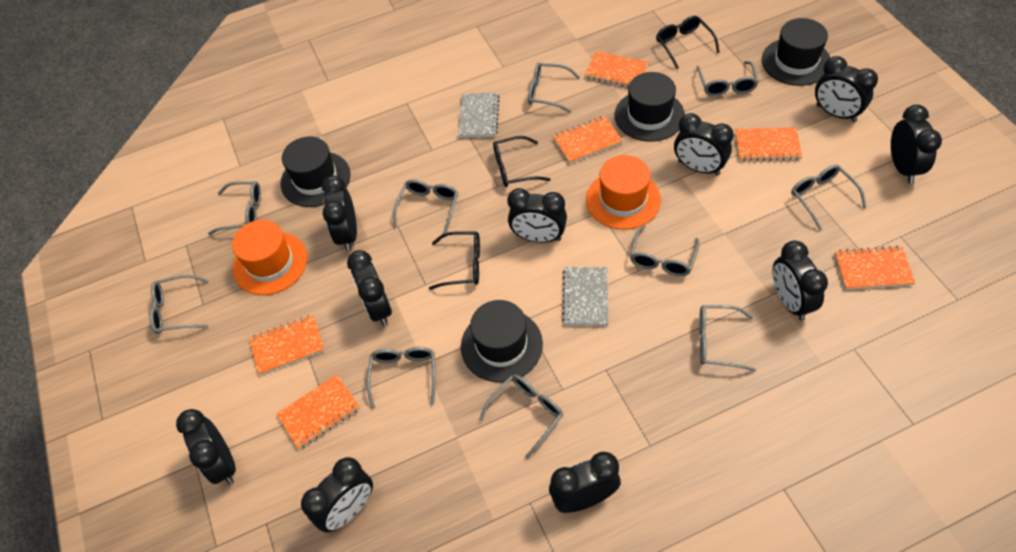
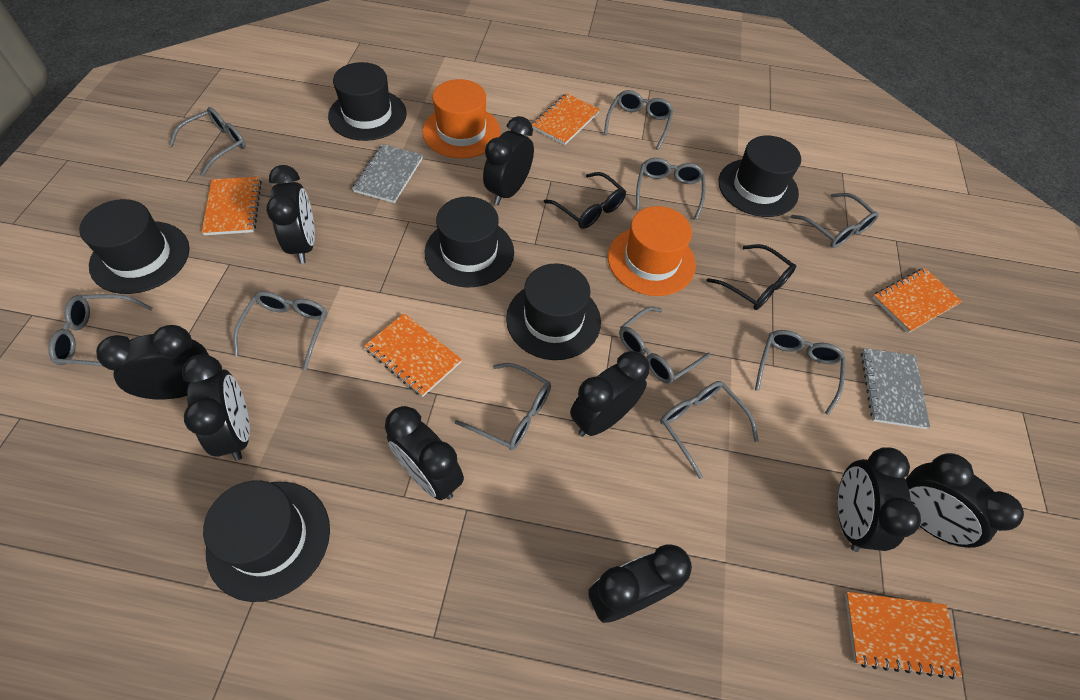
black clock: 10 -> 9
black glasses: 3 -> 2
black hat: 4 -> 6
orange notebook: 6 -> 5

